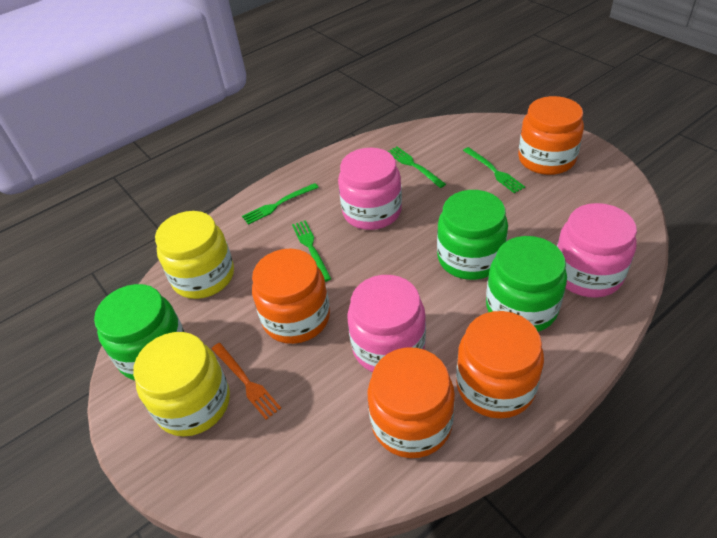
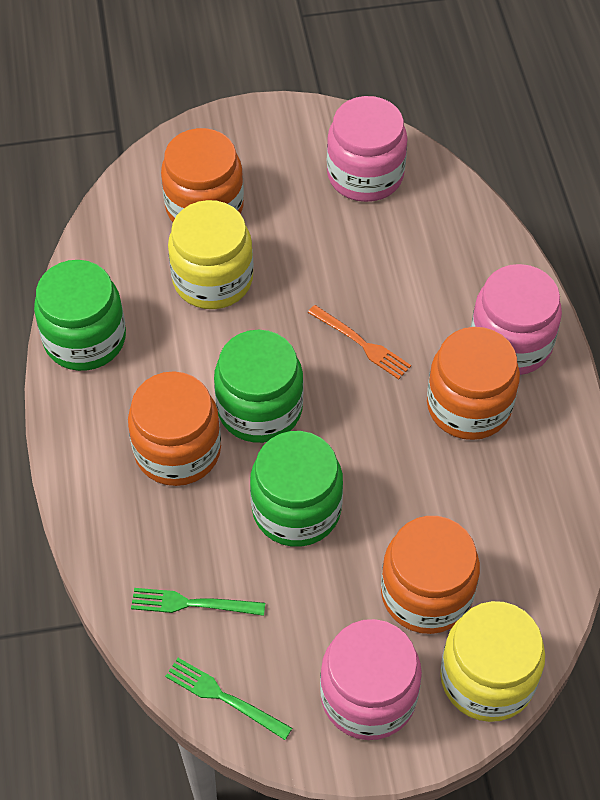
green fork: 4 -> 2

